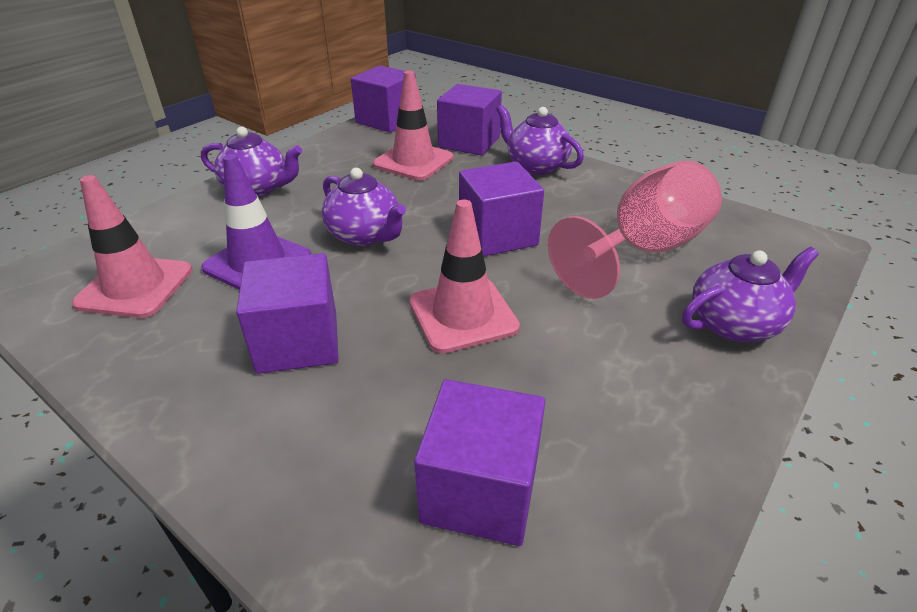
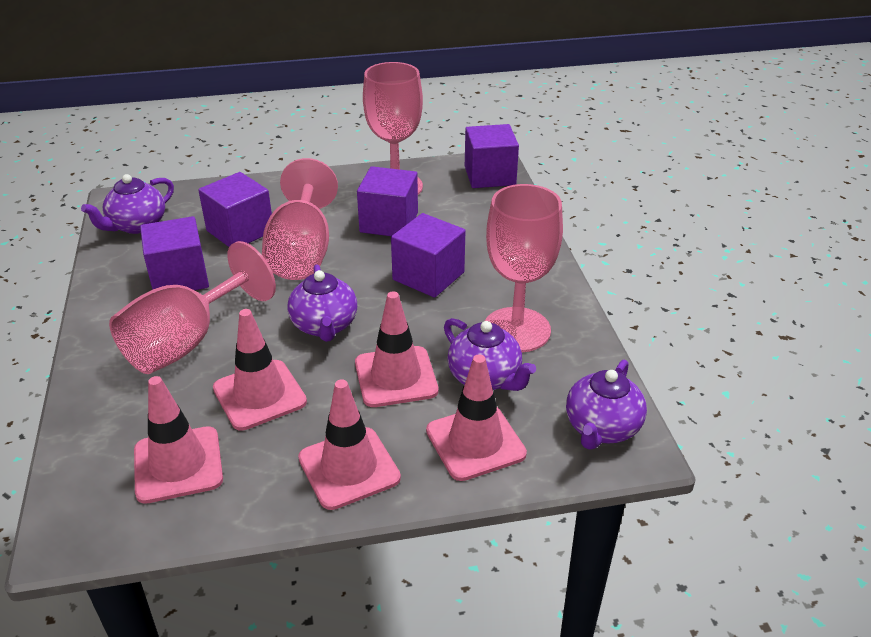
pink goblet: 1 -> 4
pink traffic cone: 3 -> 5
purple traffic cone: 1 -> 0

